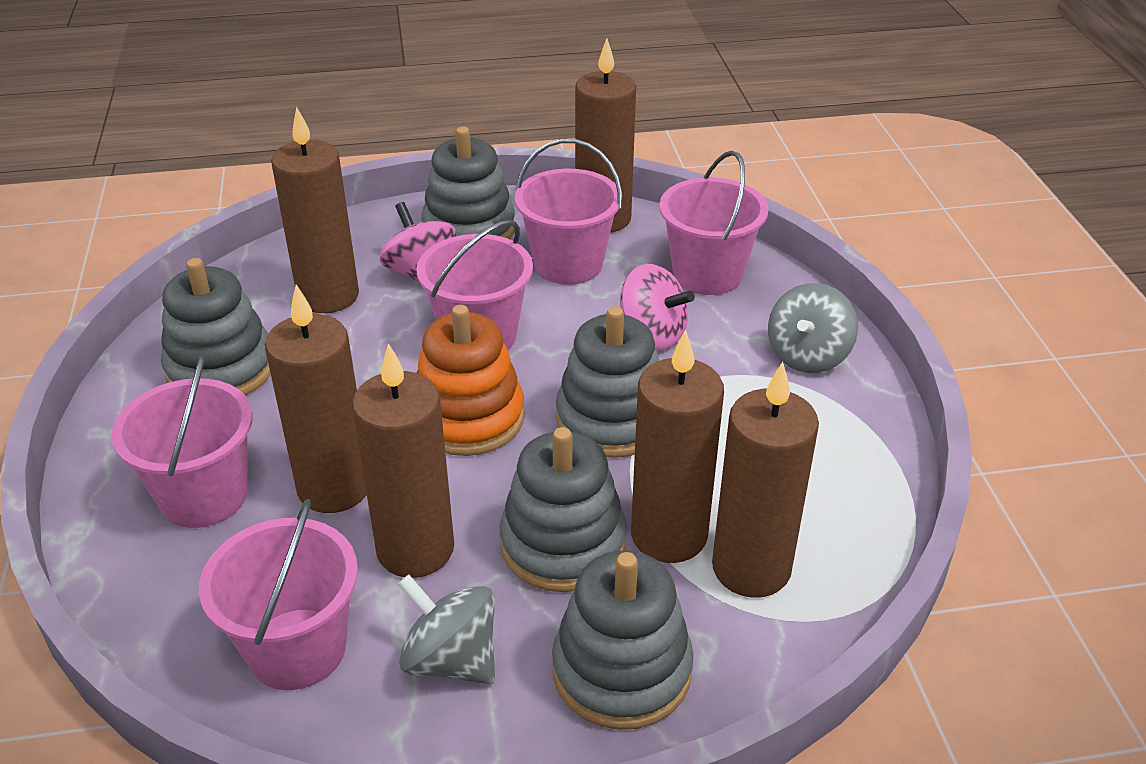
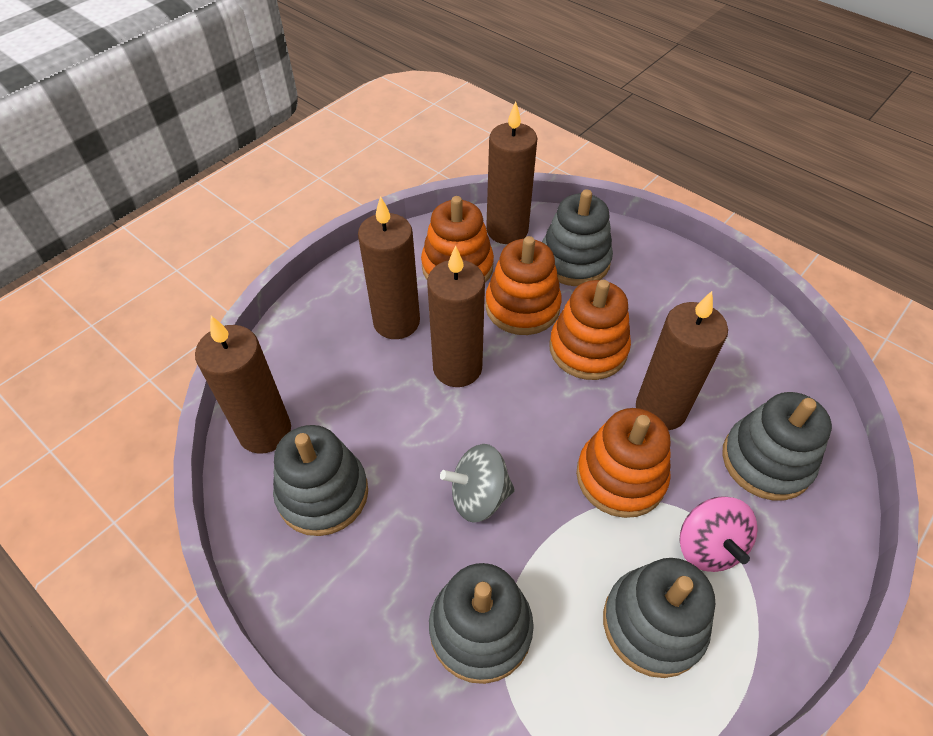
brown candle: 6 -> 5
grey spinning top: 2 -> 1
orange stacking toy: 1 -> 4
pink bucket: 5 -> 0
pink spinning top: 2 -> 1

